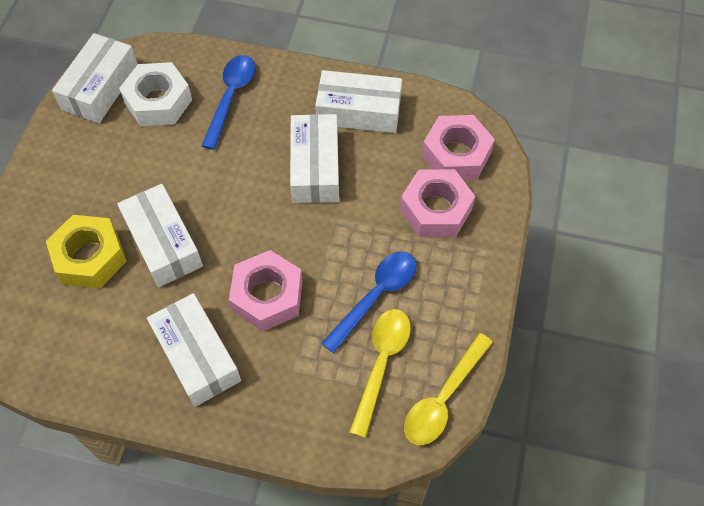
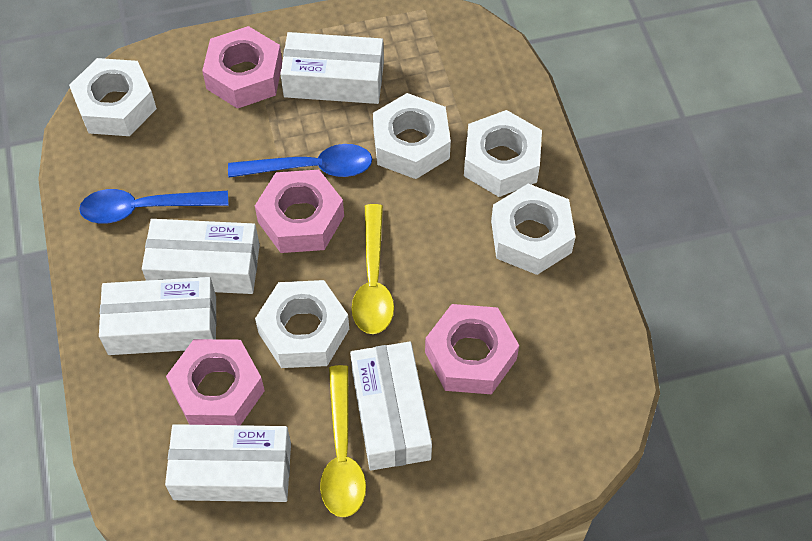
pink nut: 3 -> 4
white nut: 1 -> 5
yellow nut: 1 -> 0

